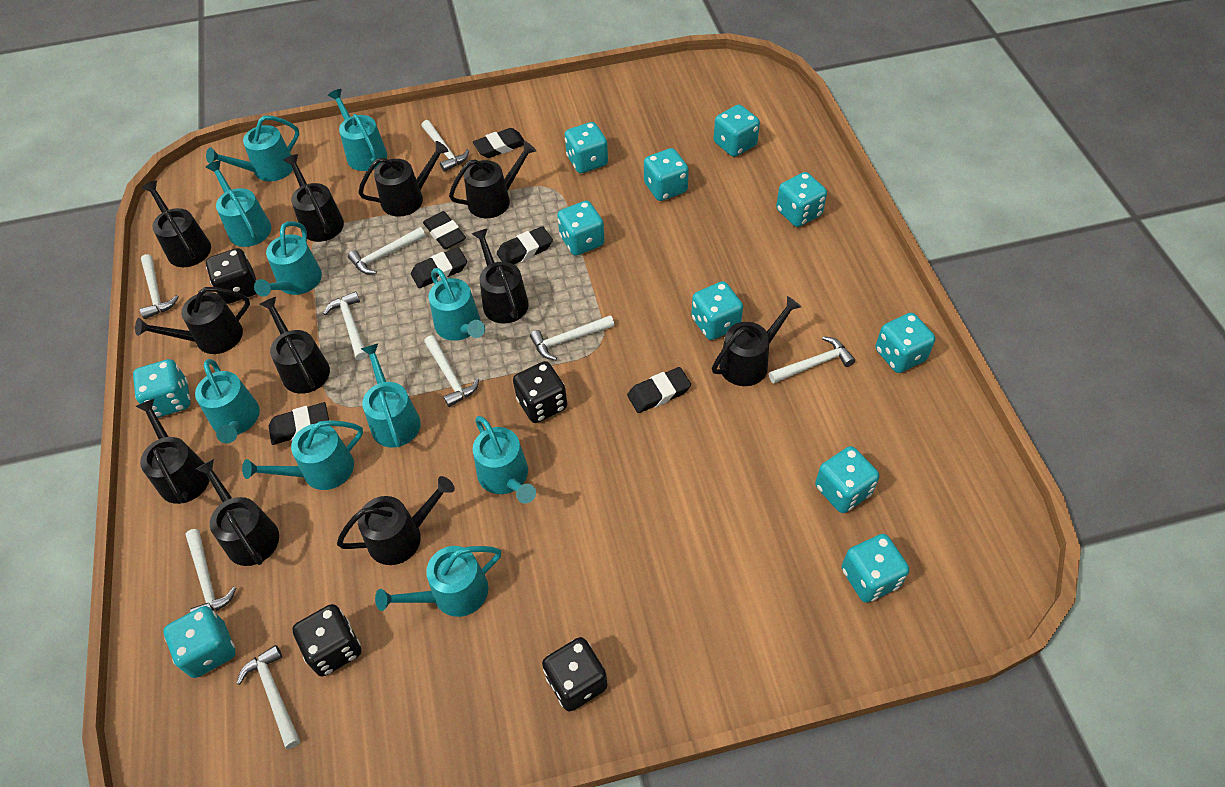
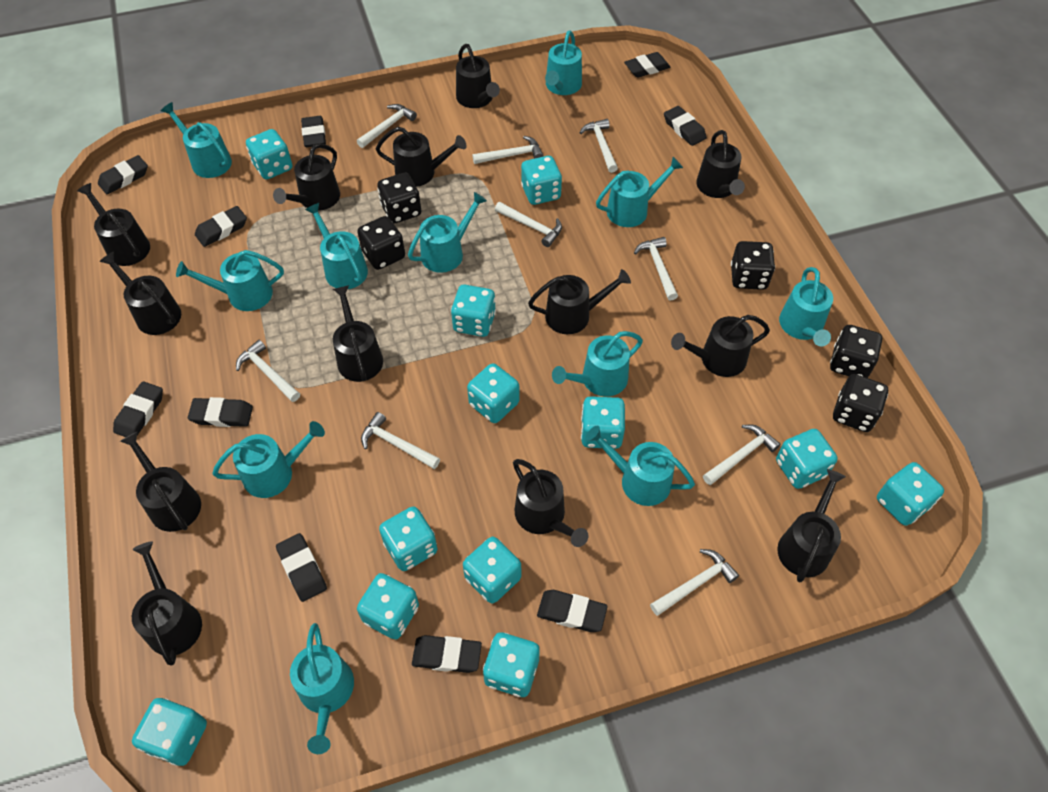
black dice: 4 -> 5
black eraser: 6 -> 10
black watering can: 11 -> 13
turquoise dice: 11 -> 12
turquoise watering can: 10 -> 11

